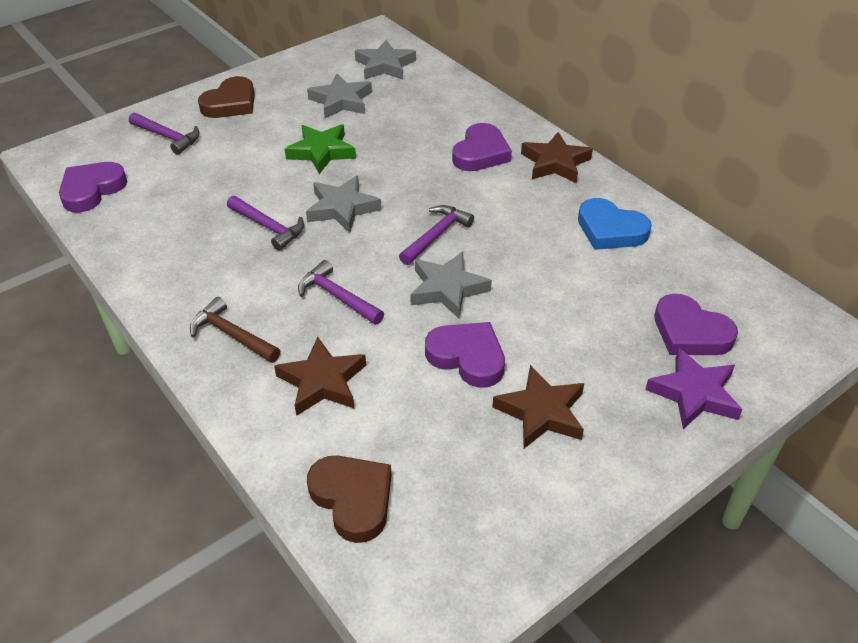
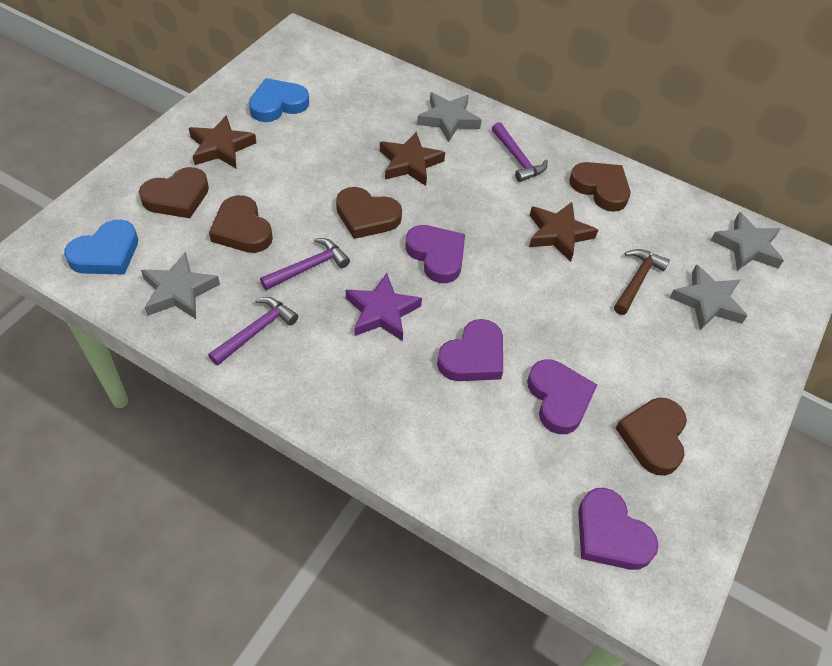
blue heart: 1 -> 2
brown heart: 2 -> 5
green star: 1 -> 0
purple hammer: 4 -> 3

